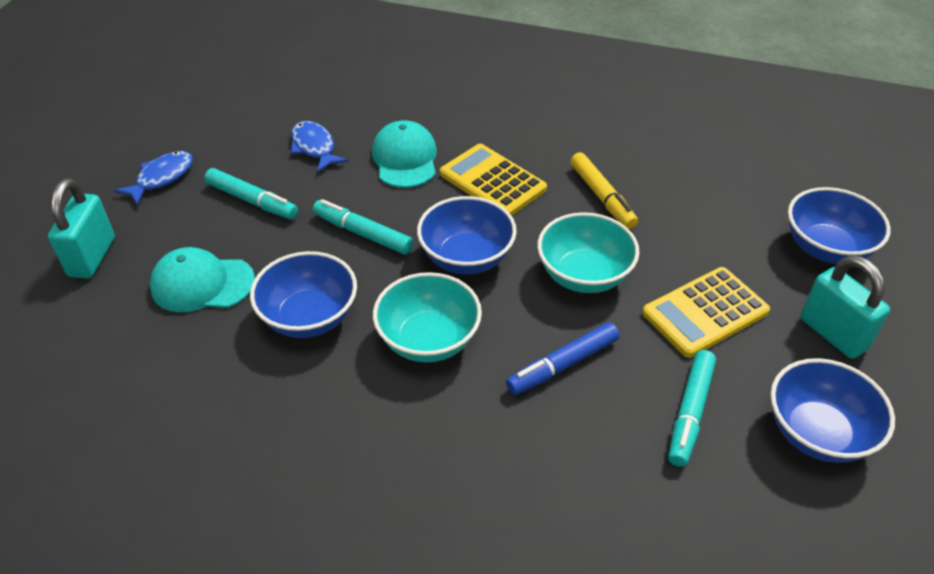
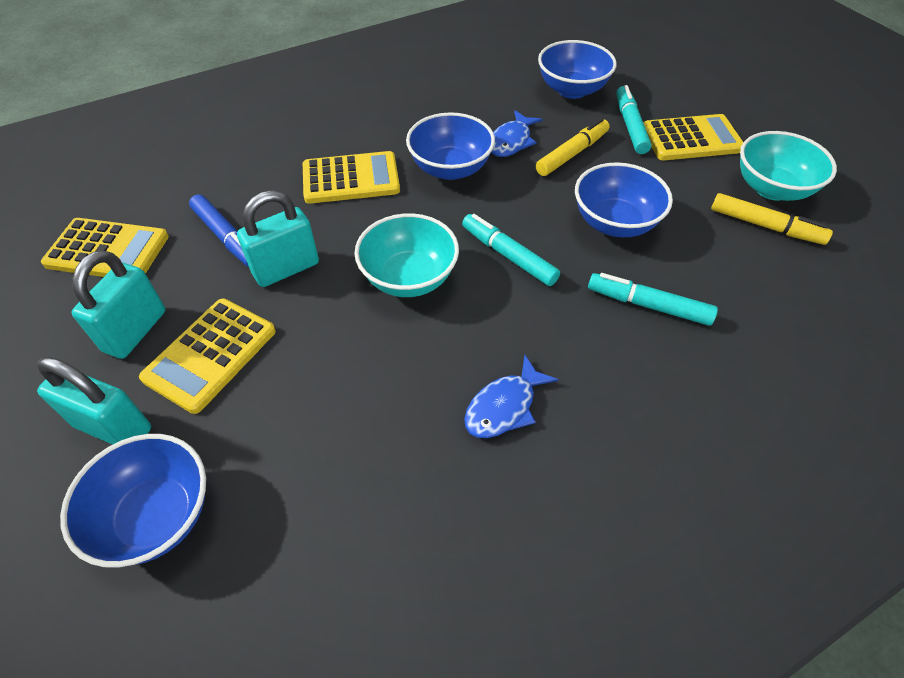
turquoise cap: 2 -> 0
turquoise padlock: 2 -> 3
yellow calculator: 2 -> 4
yellow marker: 1 -> 2

